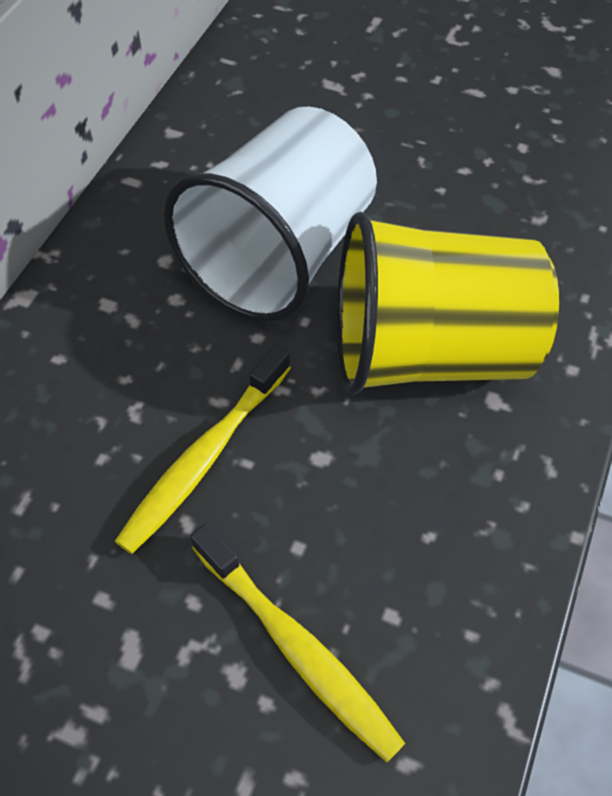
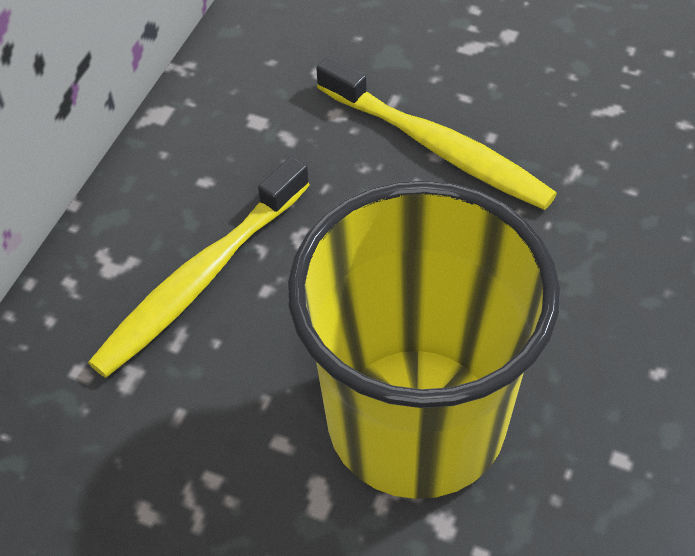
white cup: 1 -> 0

